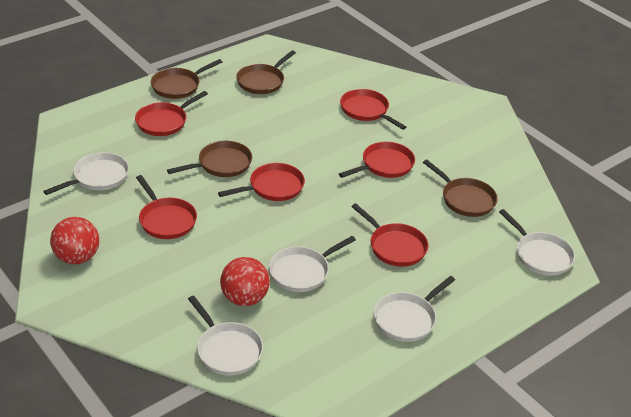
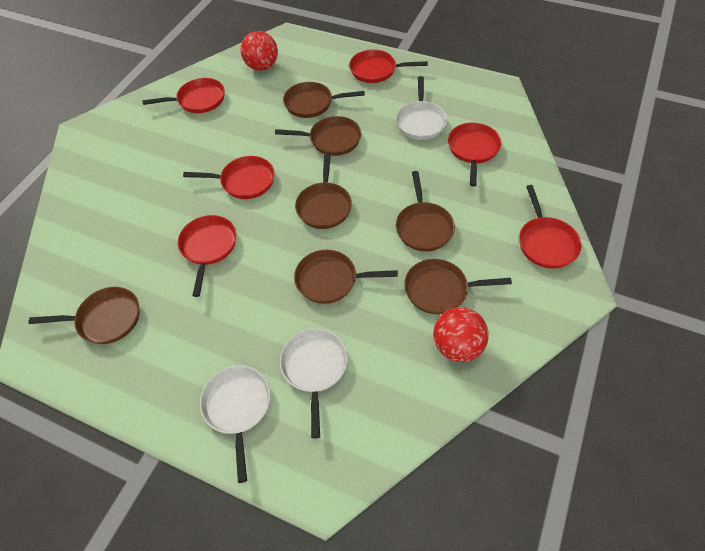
brown pan: 4 -> 7
white pan: 5 -> 3

